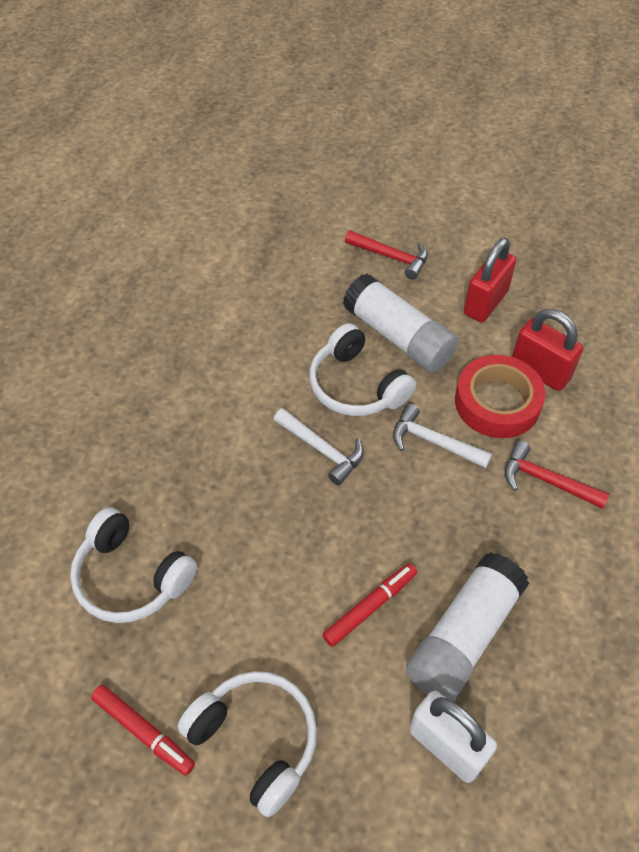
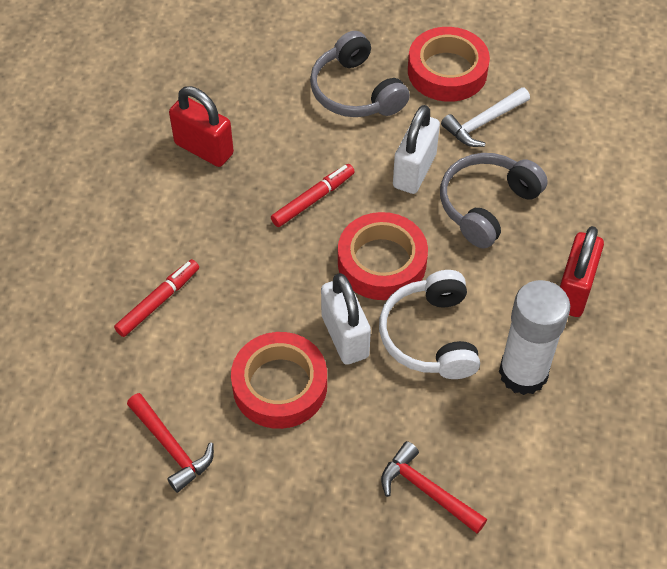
grey headphones: 0 -> 2
red tape: 1 -> 3
white glue stick: 2 -> 1
white hammer: 2 -> 1
white headphones: 3 -> 1
white padlock: 1 -> 2

